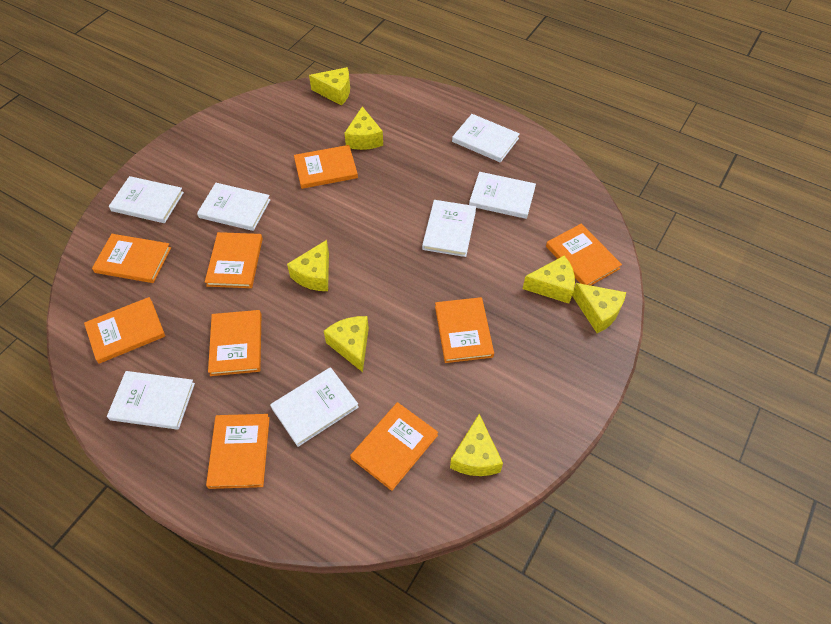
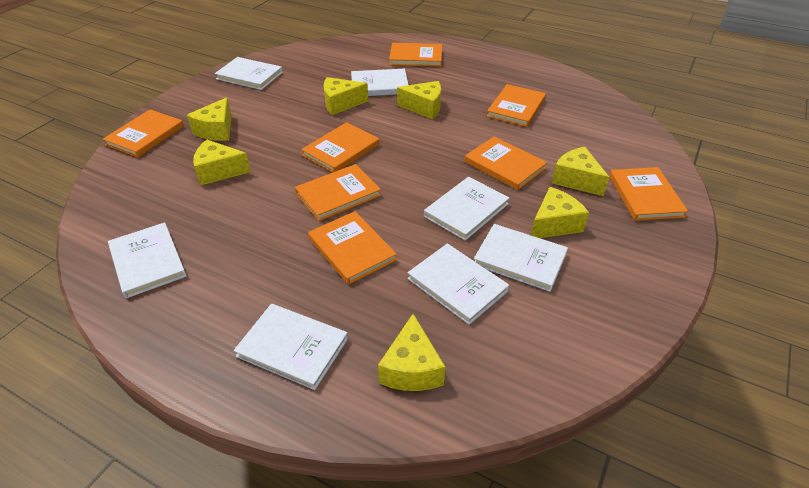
orange book: 9 -> 8

